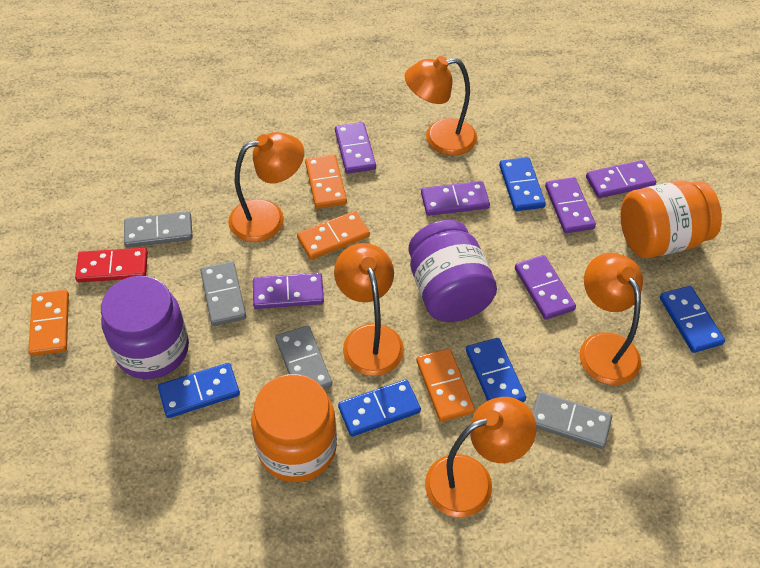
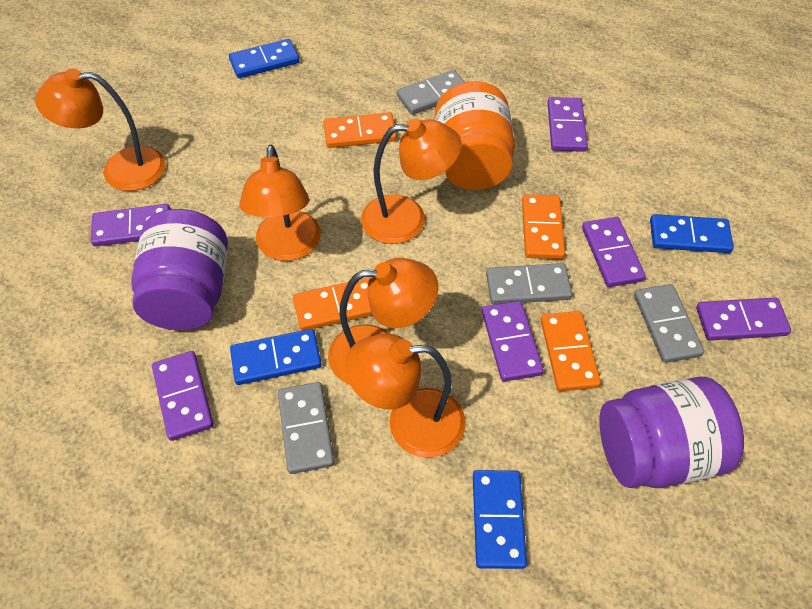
blue domino: 5 -> 4
orange jar: 2 -> 1
red domino: 1 -> 0

